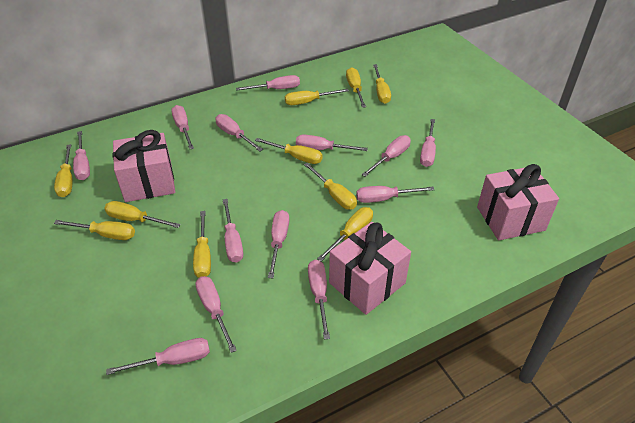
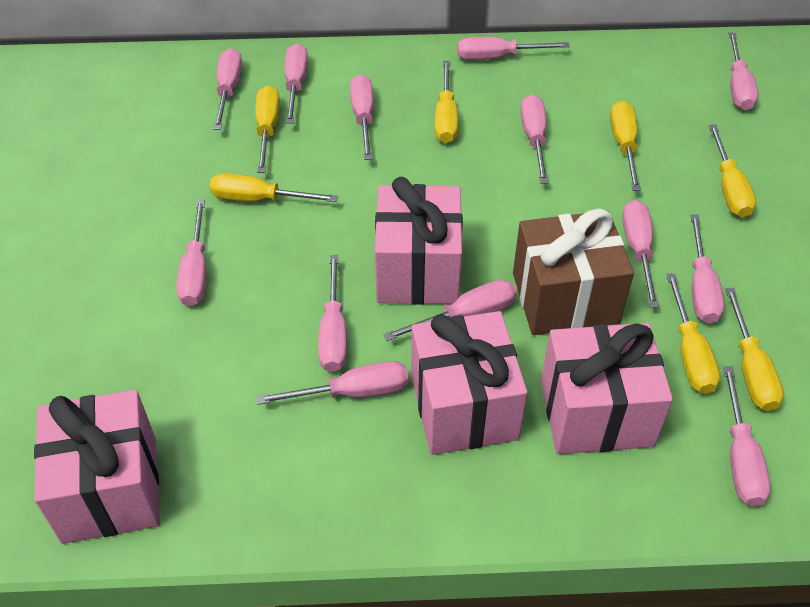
brown gift: 0 -> 1
pink gift: 3 -> 4
yellow screwdriver: 10 -> 7

